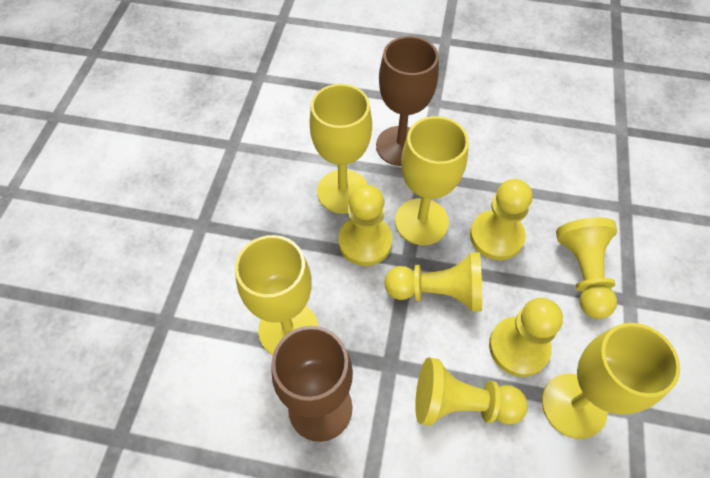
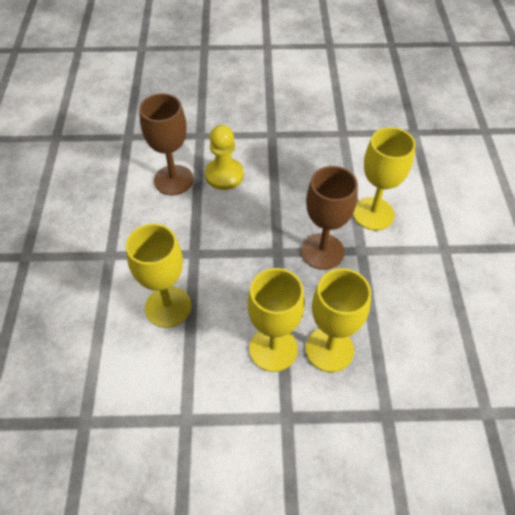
yellow pawn: 6 -> 1

